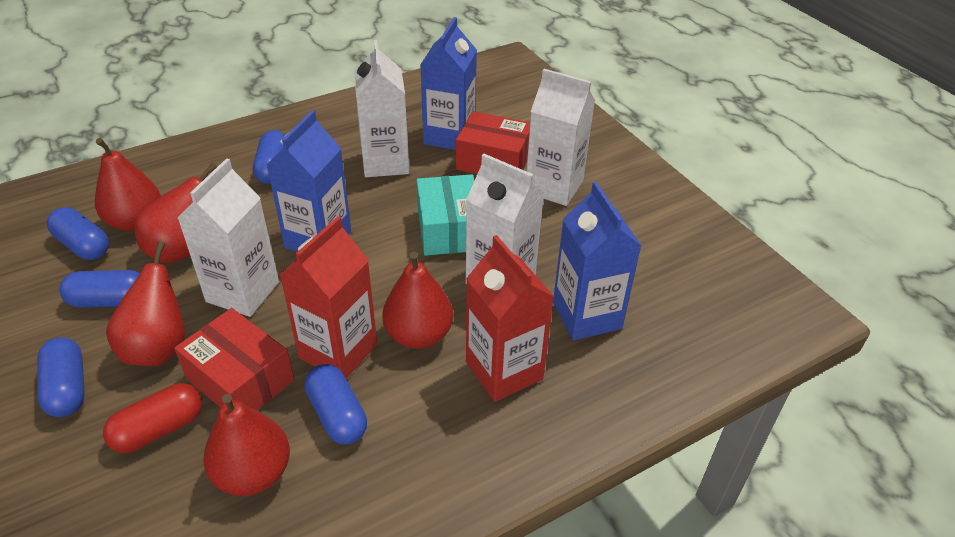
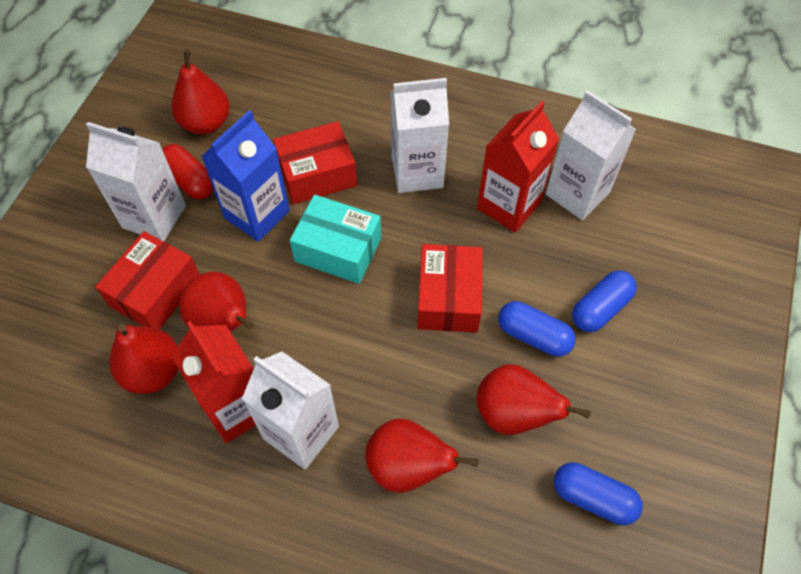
blue capsule: 5 -> 3
blue carton: 3 -> 1
red box: 2 -> 3

